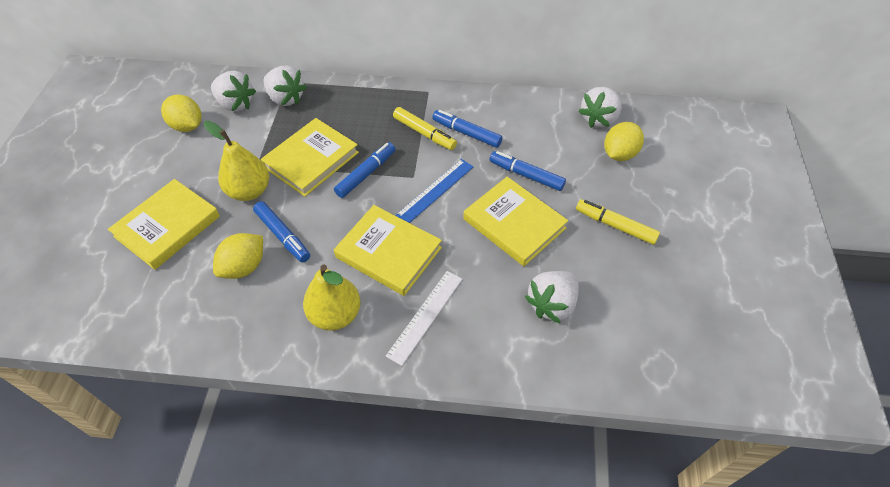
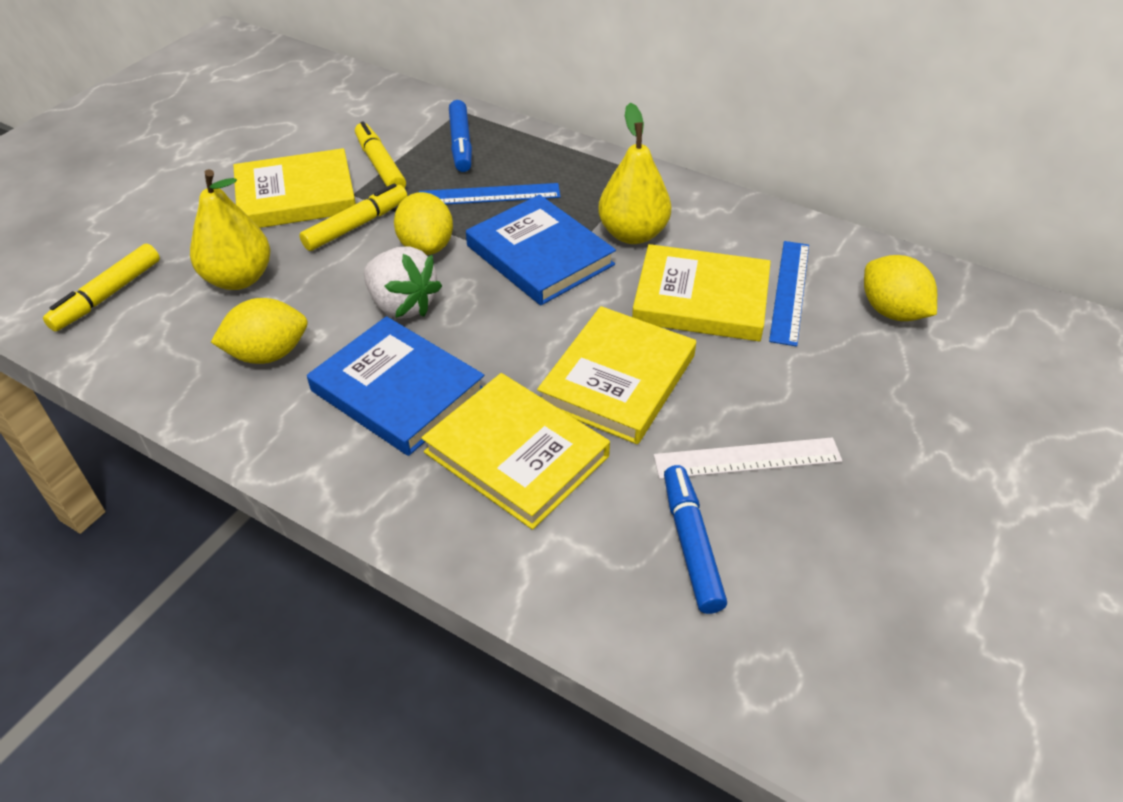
blue book: 0 -> 2
blue marker: 4 -> 2
blue ruler: 1 -> 2
white strawberry: 4 -> 1
yellow marker: 2 -> 3

